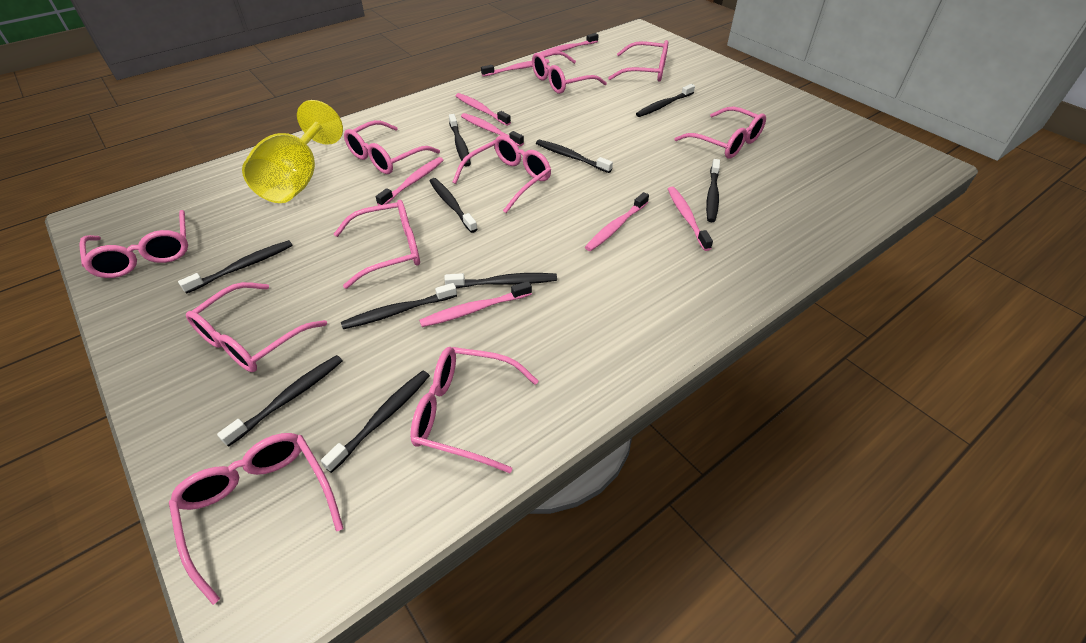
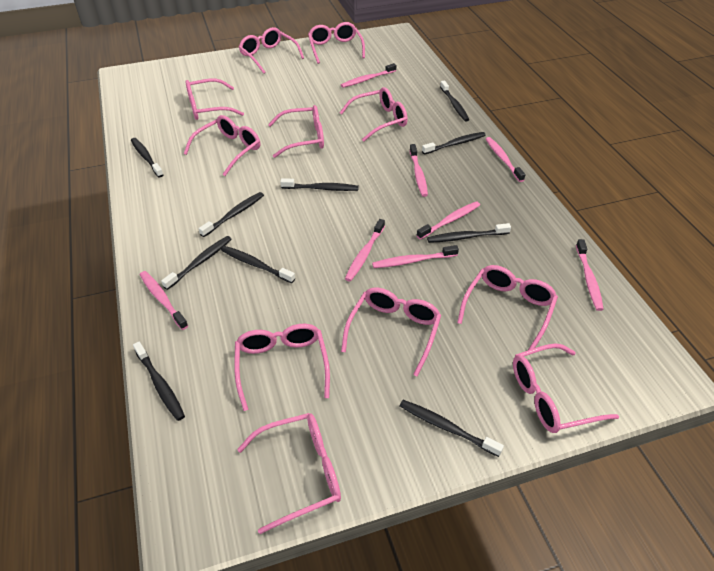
pink glasses: 10 -> 11
yellow goblet: 1 -> 0

